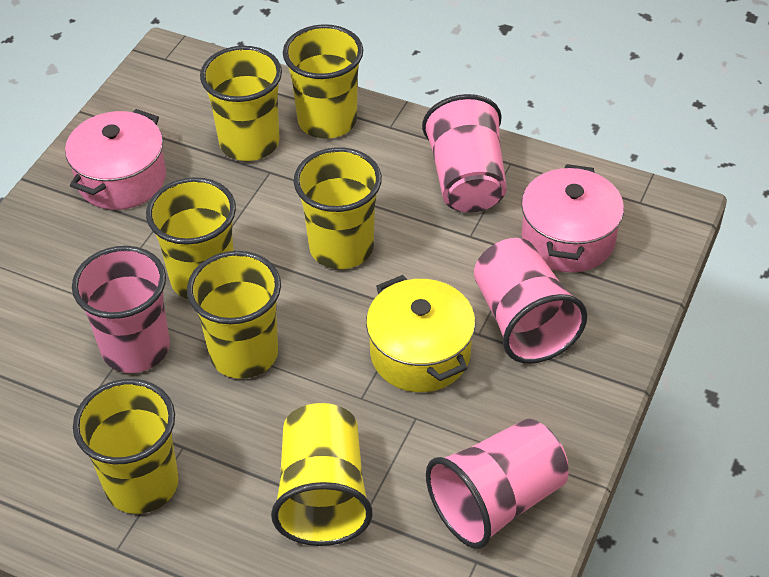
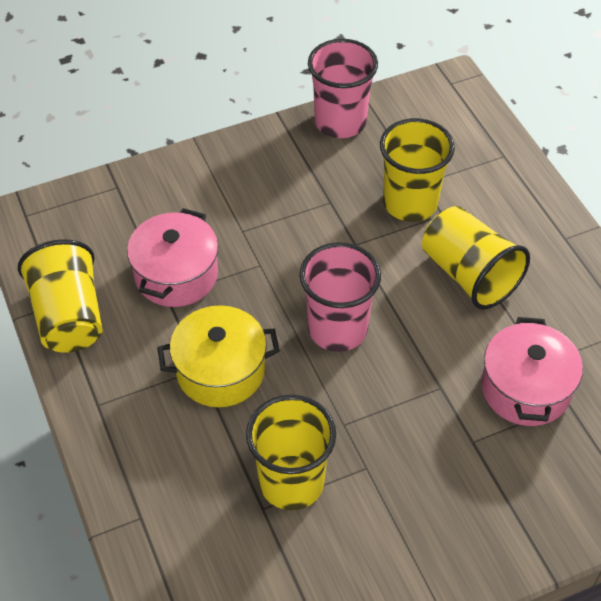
pink cup: 4 -> 2
yellow cup: 7 -> 4

